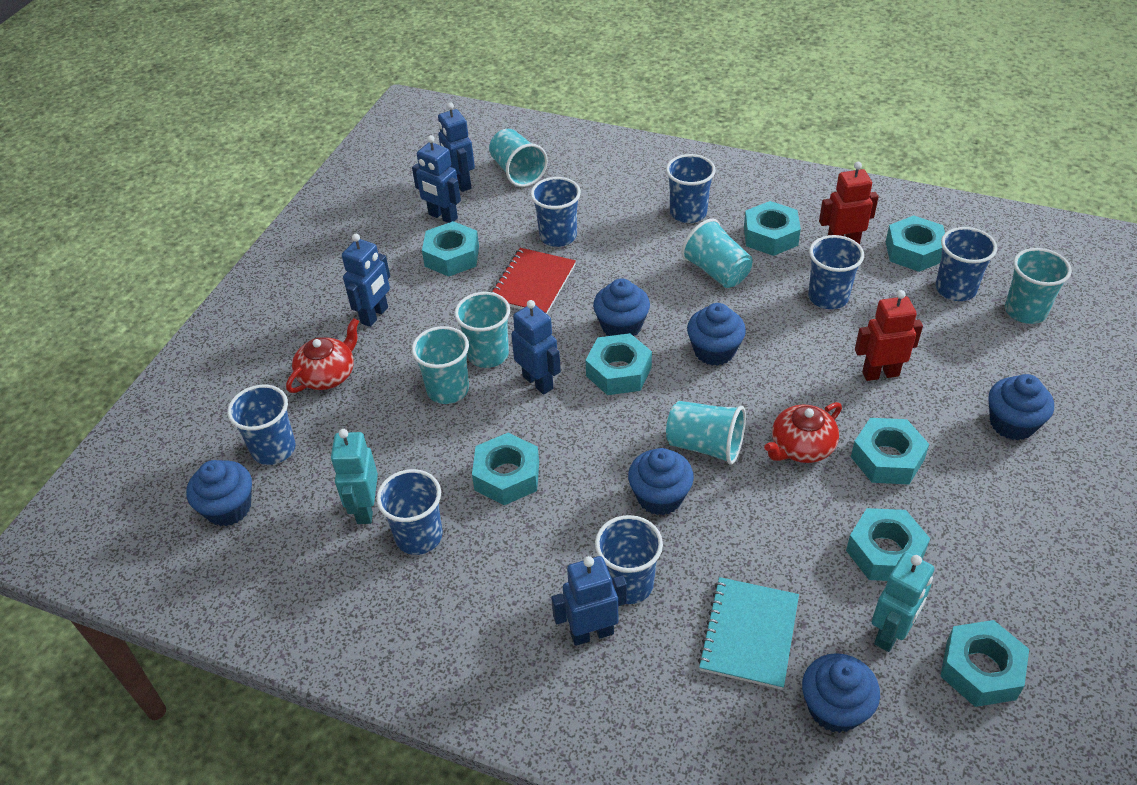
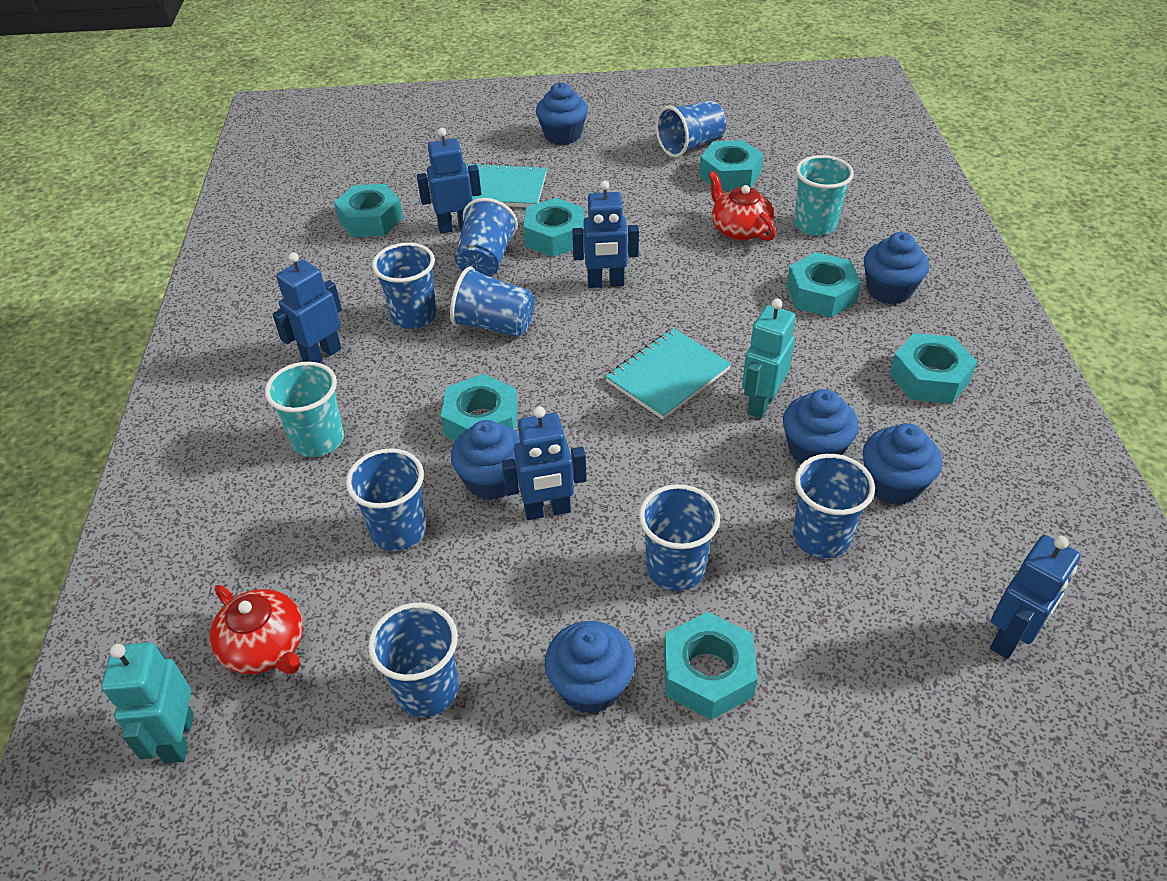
blue cup: 7 -> 8
red notebook: 1 -> 0
red robot: 2 -> 0
turquoise cup: 6 -> 2
turquoise notebook: 1 -> 2
turquoise nut: 8 -> 7

